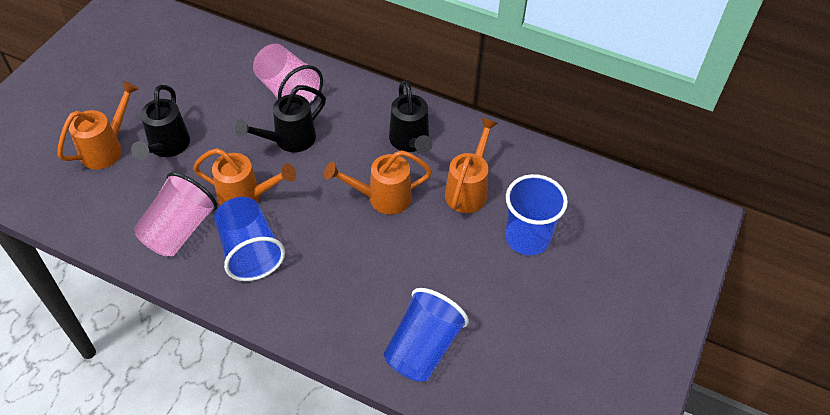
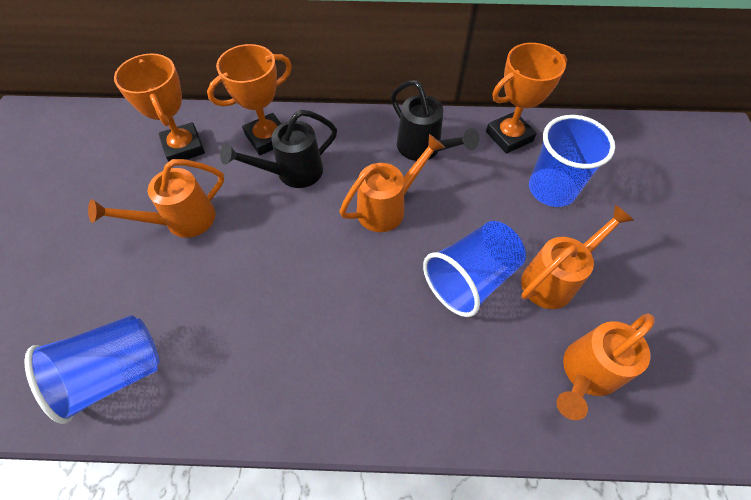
black watering can: 3 -> 2
orange trophy: 0 -> 3
pink cup: 2 -> 0

